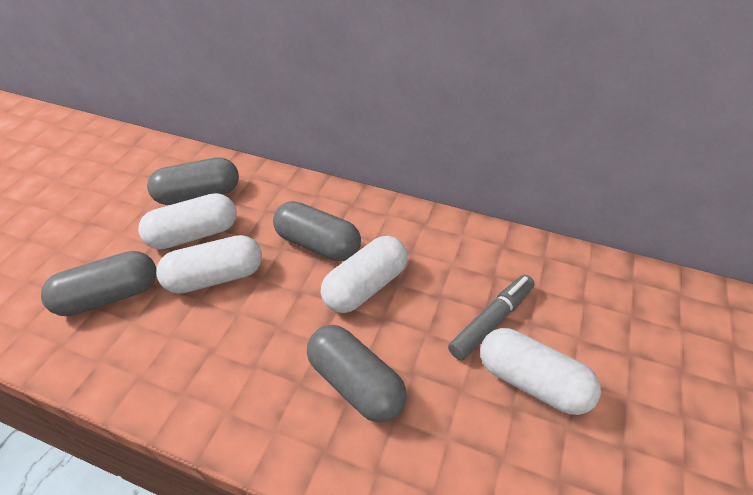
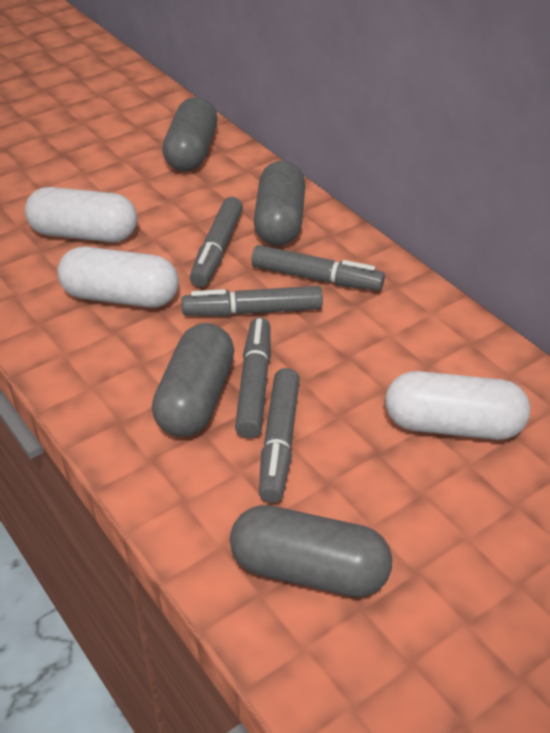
grey marker: 1 -> 5
white capsule: 4 -> 3

